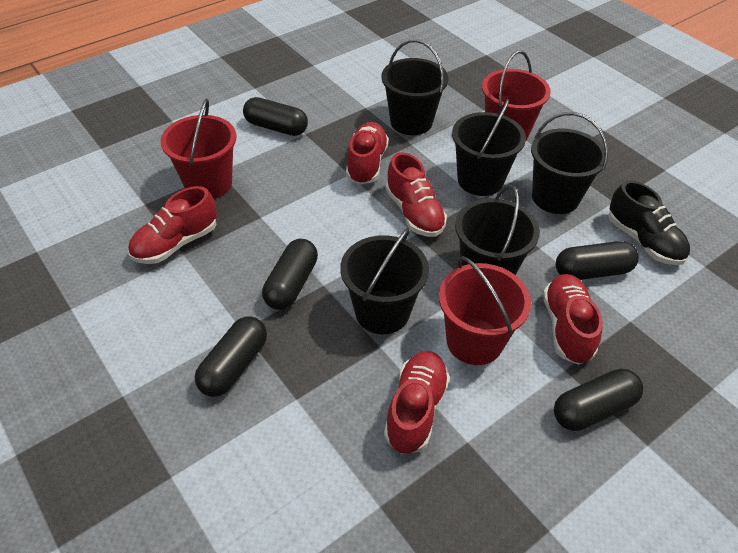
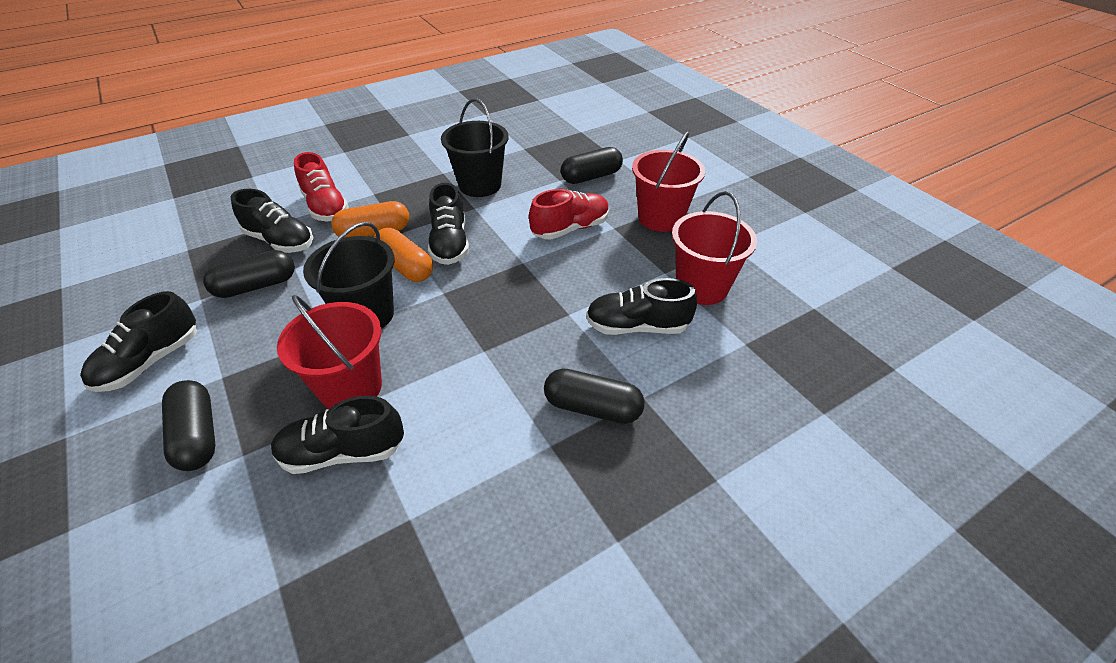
black bucket: 5 -> 2
black capsule: 5 -> 4
black shoe: 1 -> 5
orange capsule: 0 -> 2
red shoe: 5 -> 2

